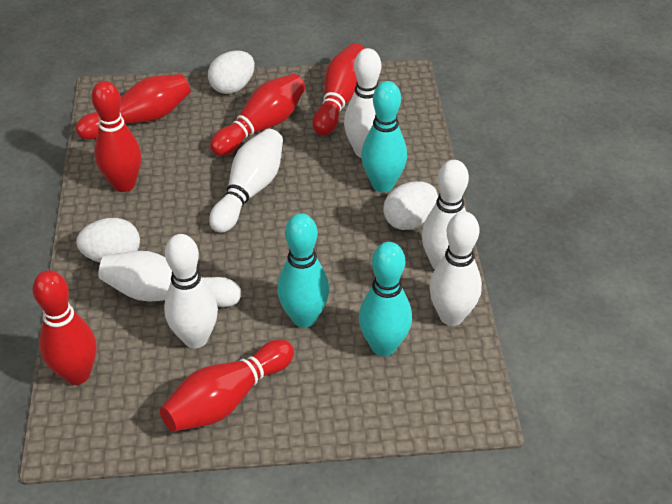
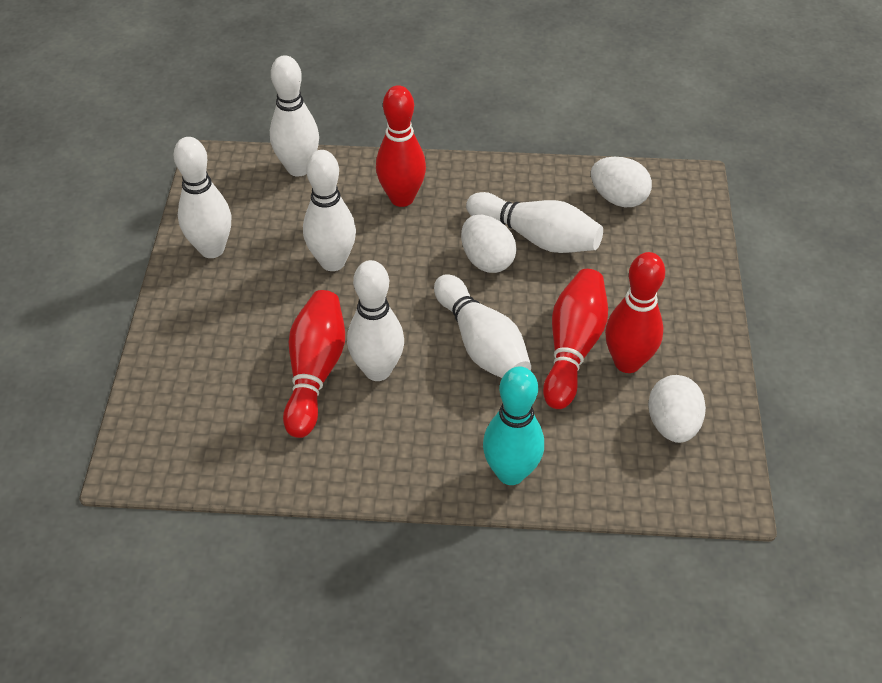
red bowling pin: 6 -> 4
turquoise bowling pin: 3 -> 1

